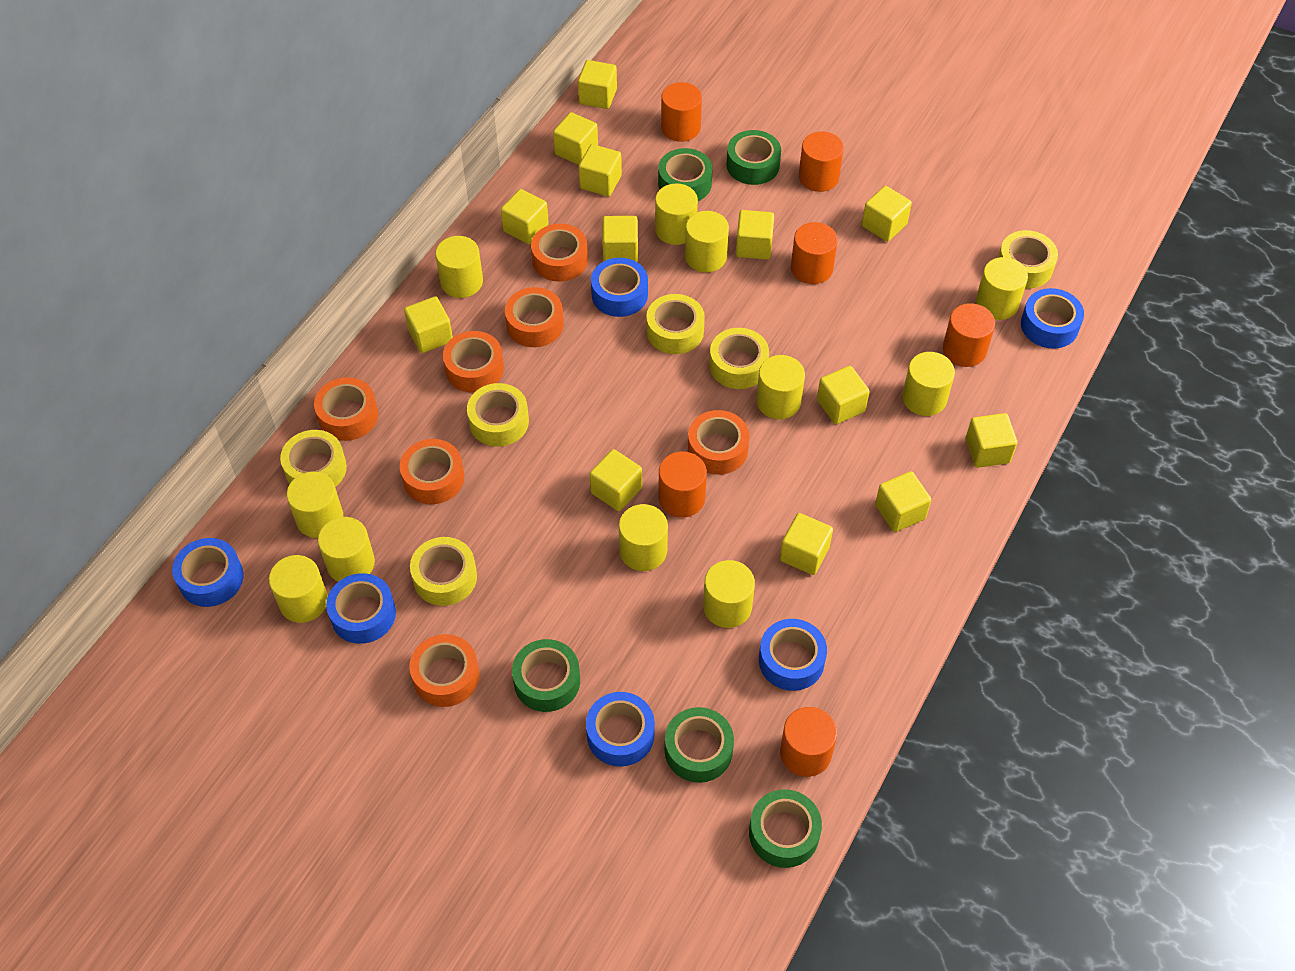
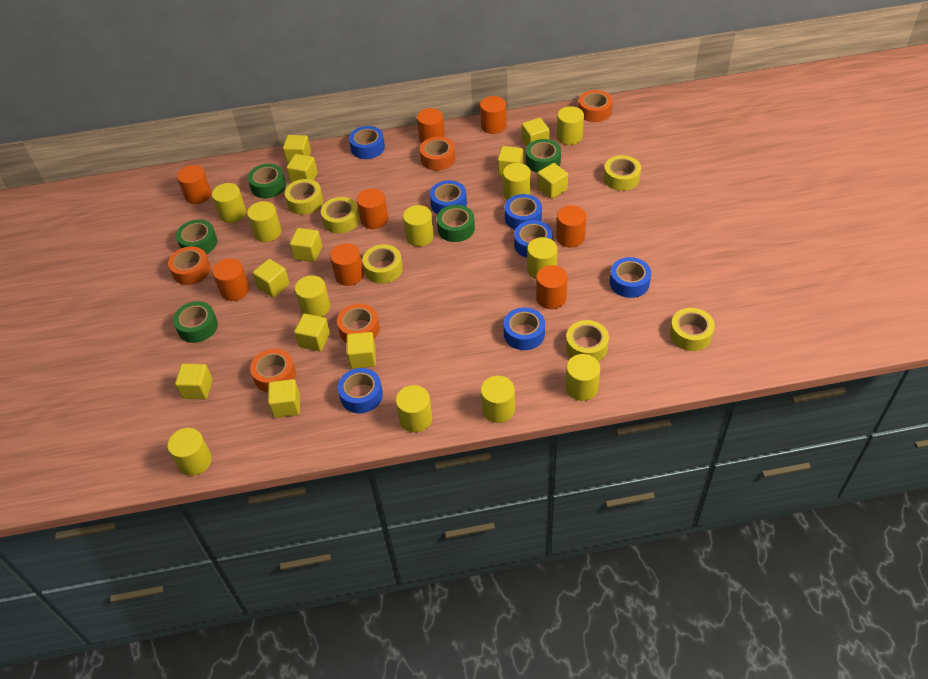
blue tape: 6 -> 7
orange cylinder: 6 -> 8
orange tape: 7 -> 5
yellow cube: 13 -> 11

